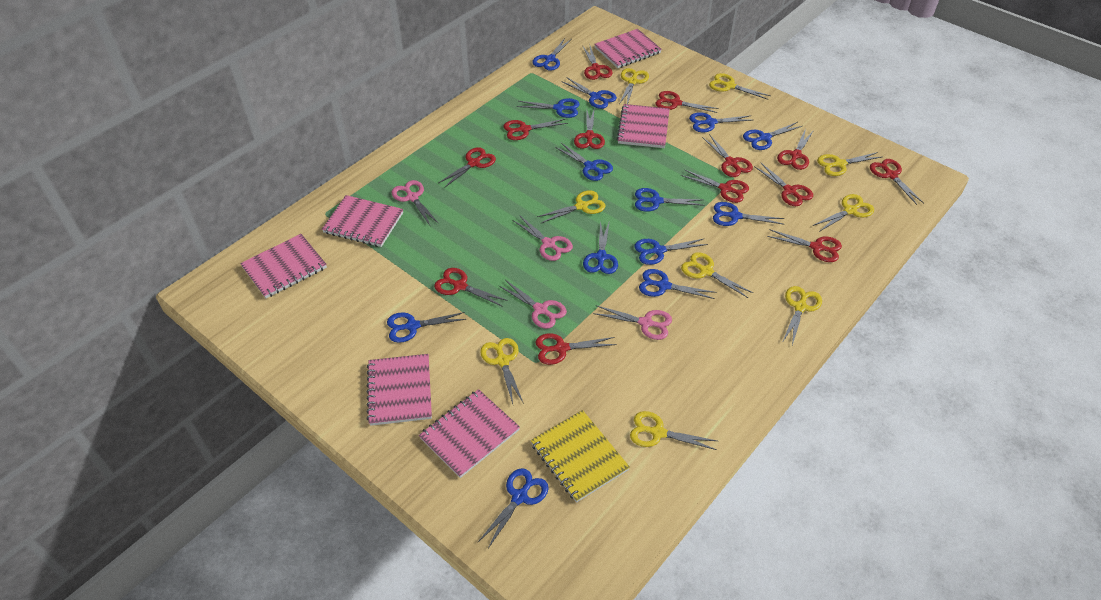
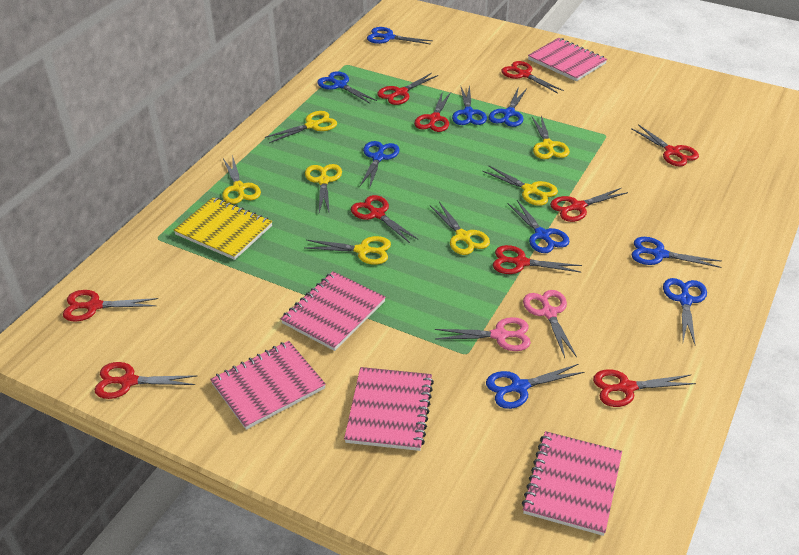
blue scissors: 13 -> 9
pink notebook: 6 -> 5
pink scissors: 4 -> 2
red scissors: 13 -> 10
yellow scissors: 9 -> 7

